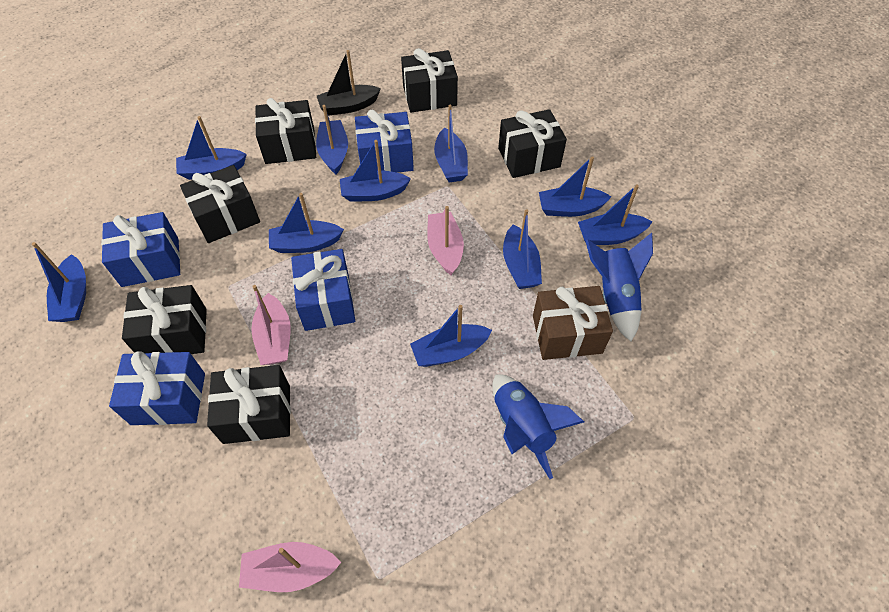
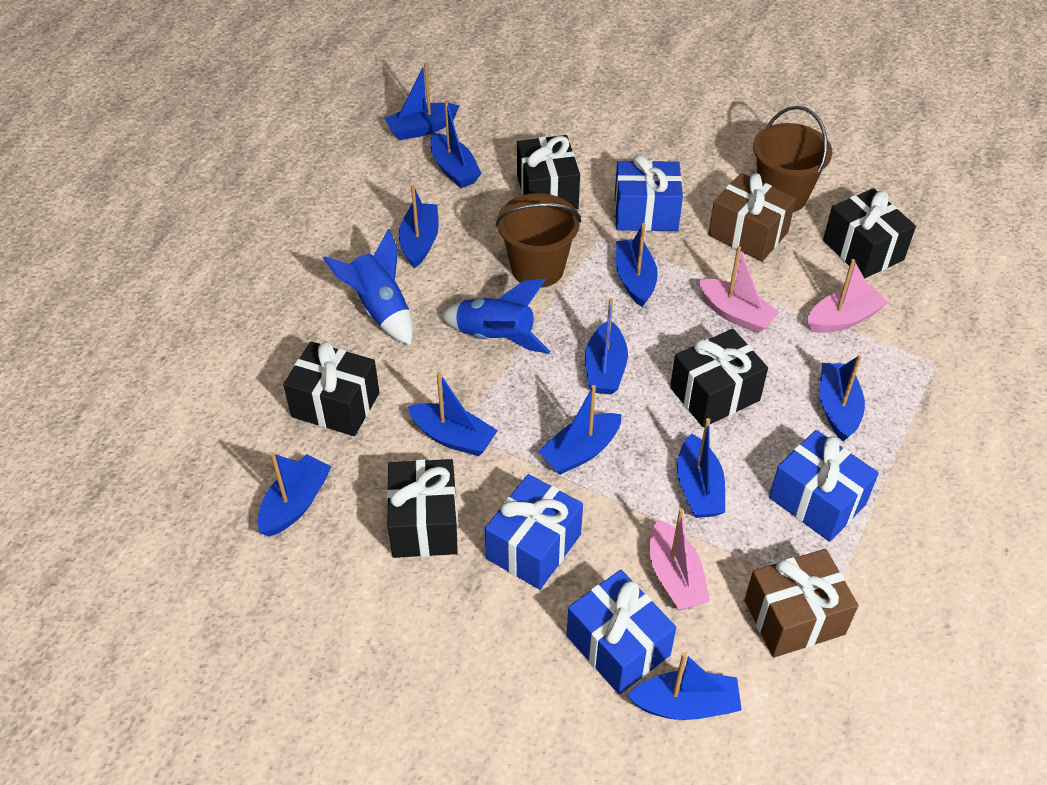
black boat: 1 -> 0
black gift: 6 -> 5
blue boat: 10 -> 11
brown bucket: 0 -> 2
brown gift: 1 -> 2

